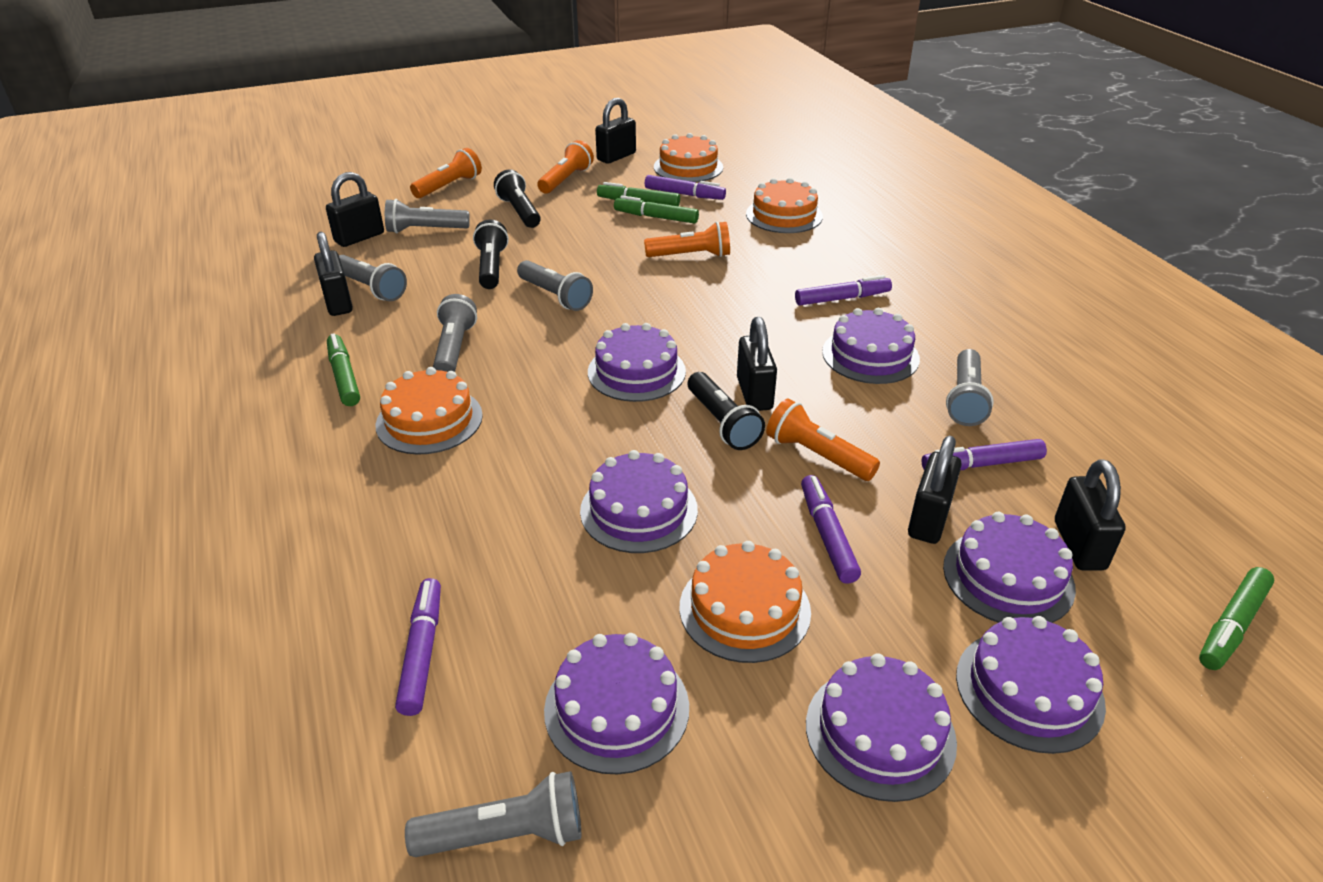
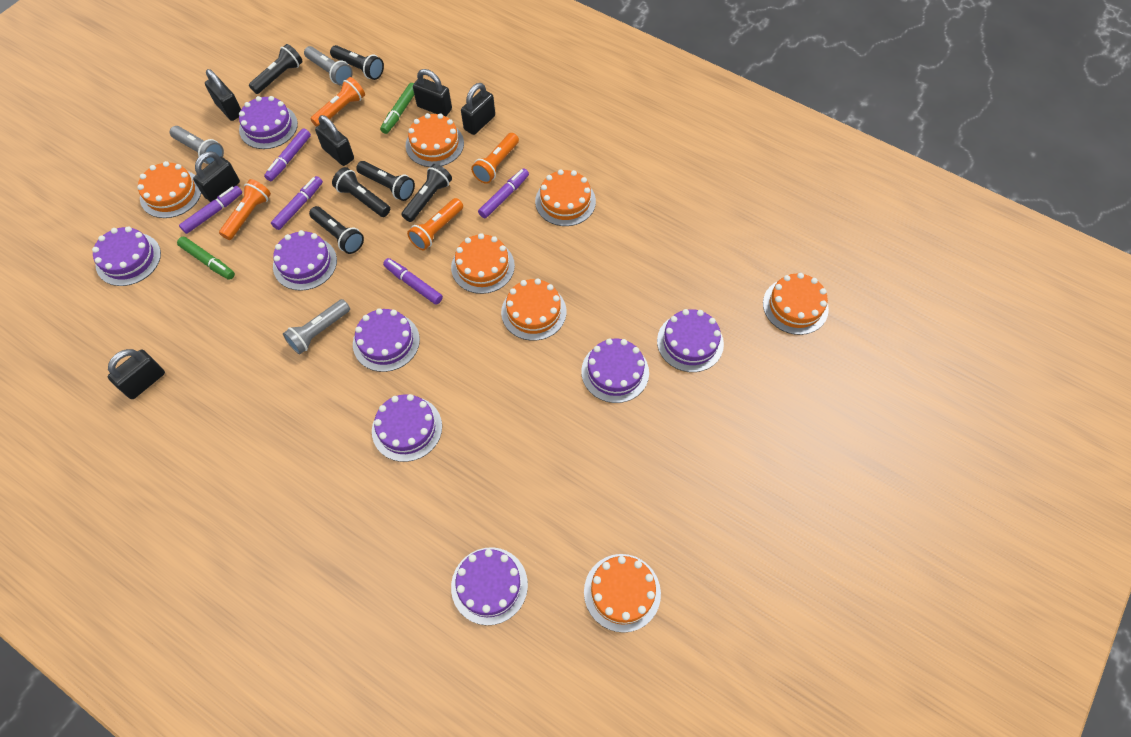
black flashlight: 3 -> 6
green marker: 4 -> 2
grey flashlight: 6 -> 3
orange cake: 4 -> 7
purple cake: 7 -> 8

